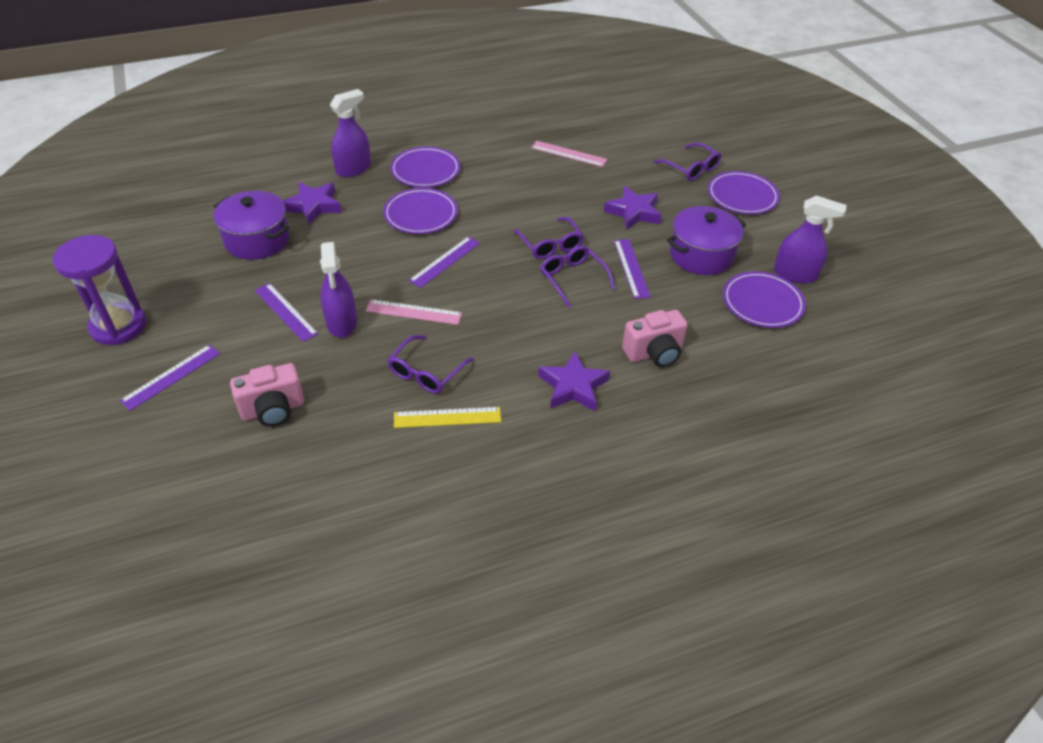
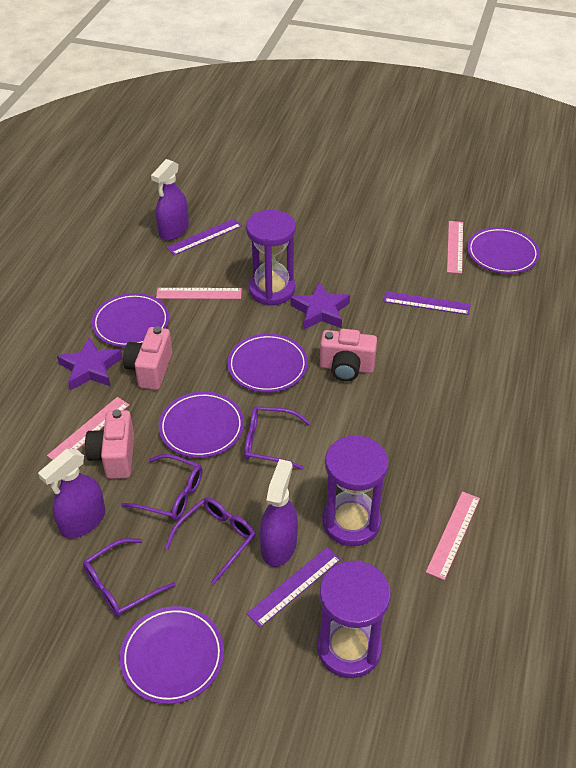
pink camera: 2 -> 3
pink ruler: 2 -> 4
purple hourglass: 1 -> 3
purple plate: 4 -> 5
purple pot: 2 -> 0
purple ruler: 4 -> 3
purple star: 3 -> 2
yellow ruler: 1 -> 0

